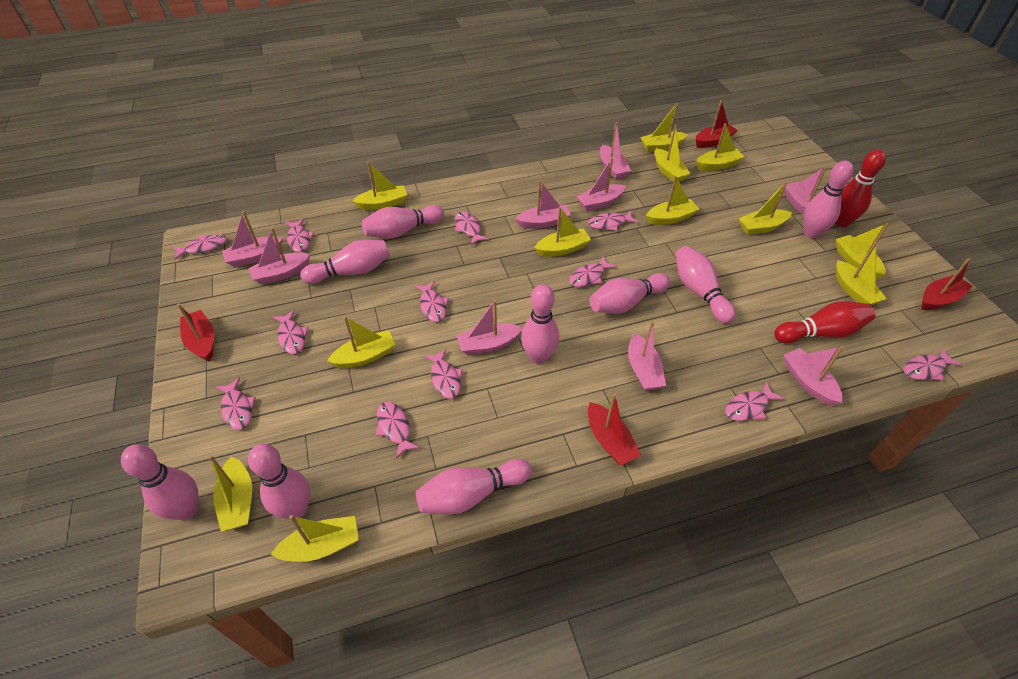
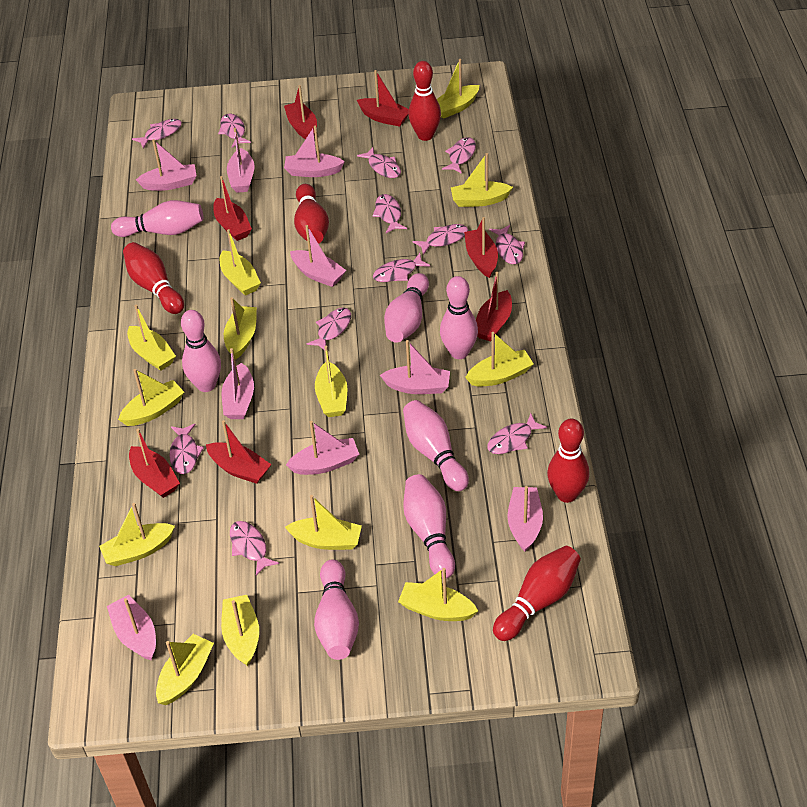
pink bowling pin: 9 -> 7
red boat: 4 -> 7
red bowling pin: 2 -> 5
yellow boat: 12 -> 13

